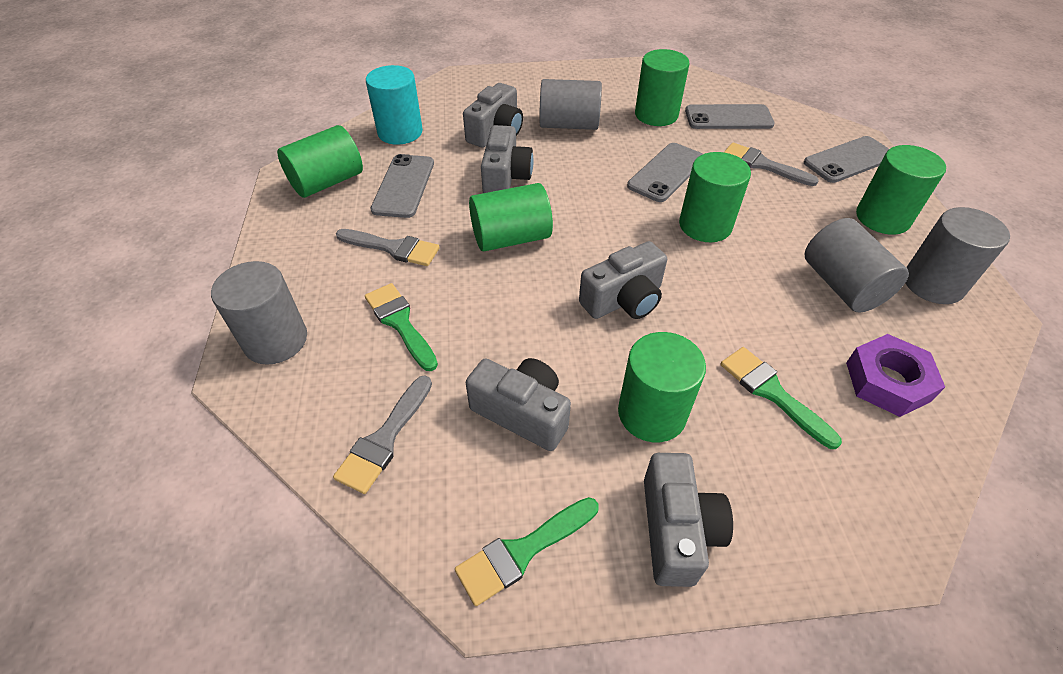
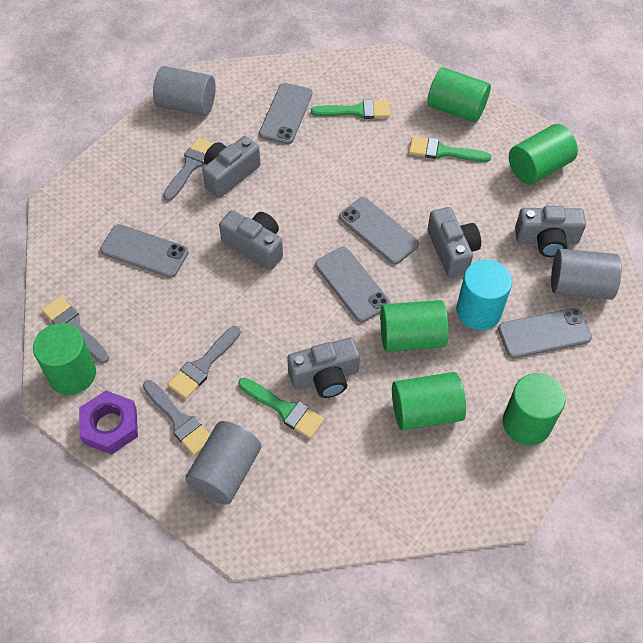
grey brush: 3 -> 4
grey cylinder: 4 -> 3
grey phone: 4 -> 5

